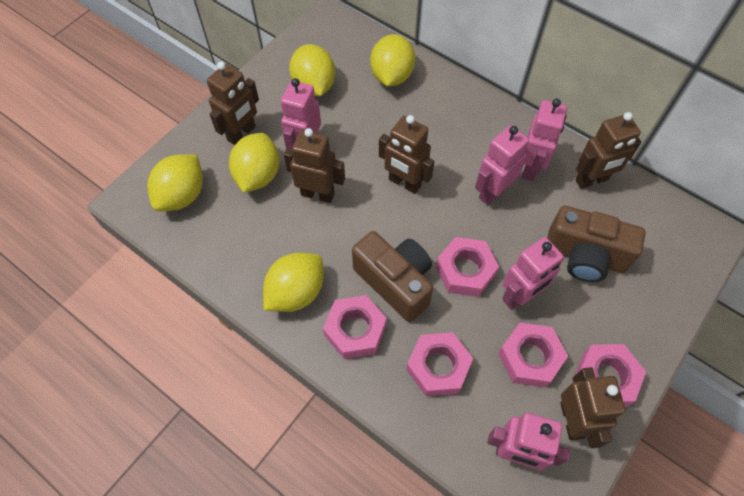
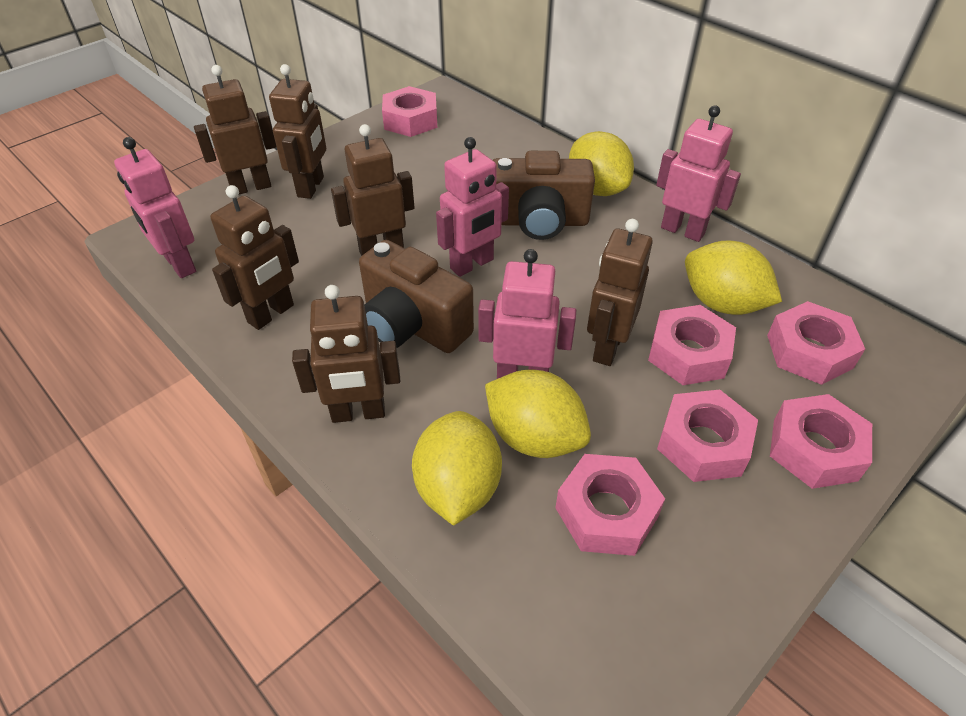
brown robot: 5 -> 6
pink nut: 5 -> 6
pink robot: 5 -> 4
yellow lemon: 5 -> 4

